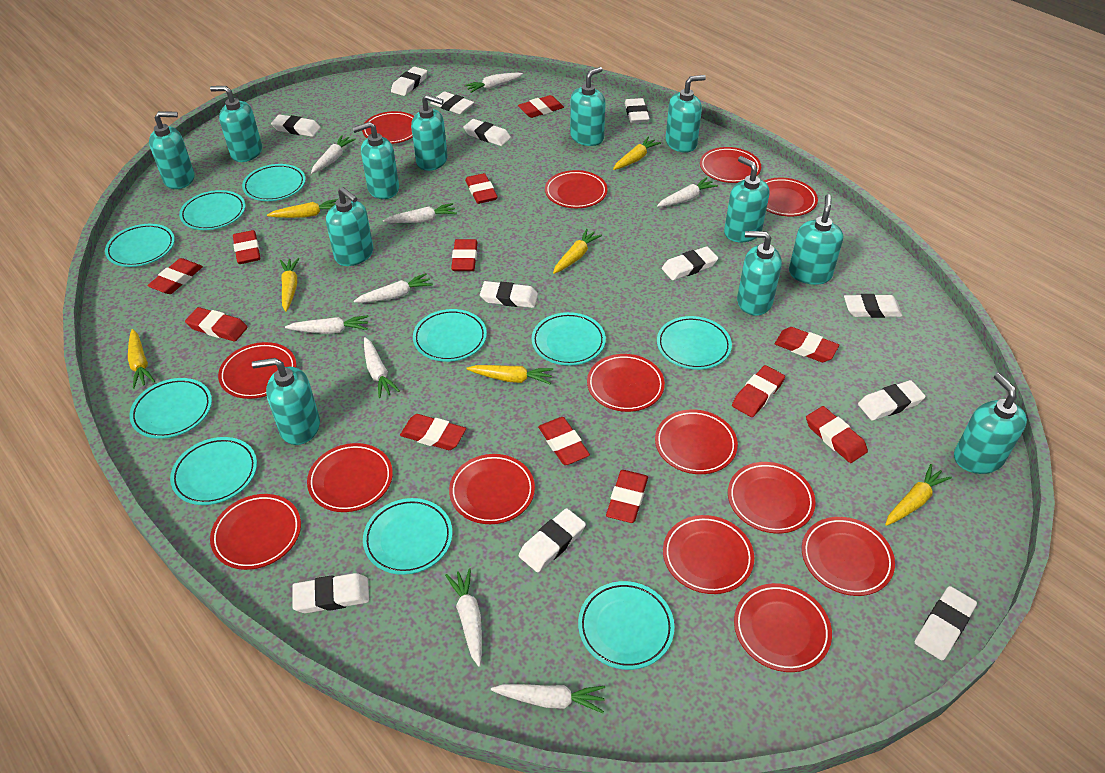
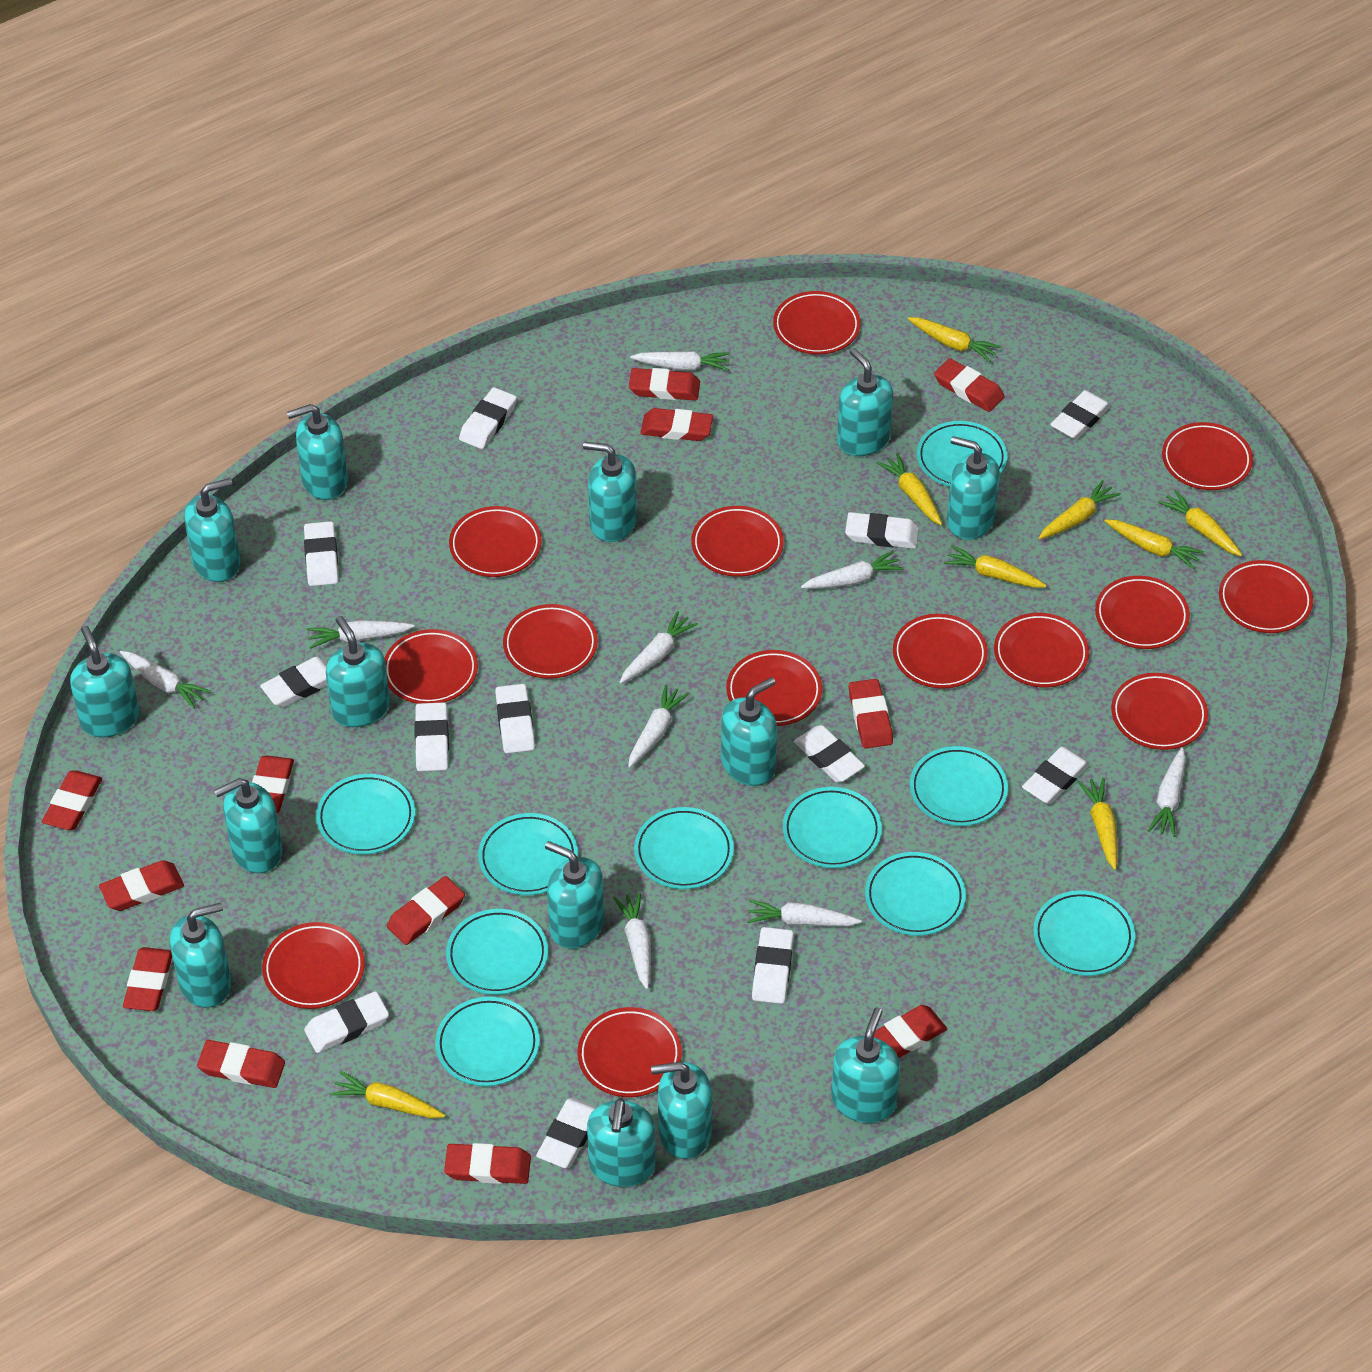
turquoise soap dispenser: 12 -> 14
yellow carrot: 7 -> 8

